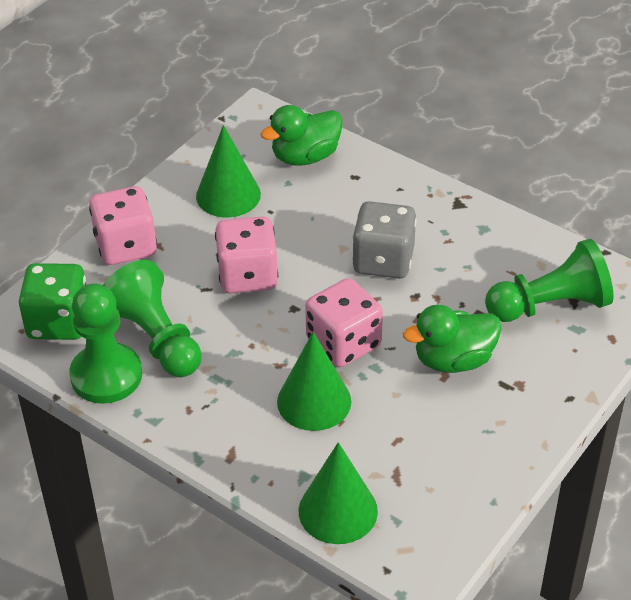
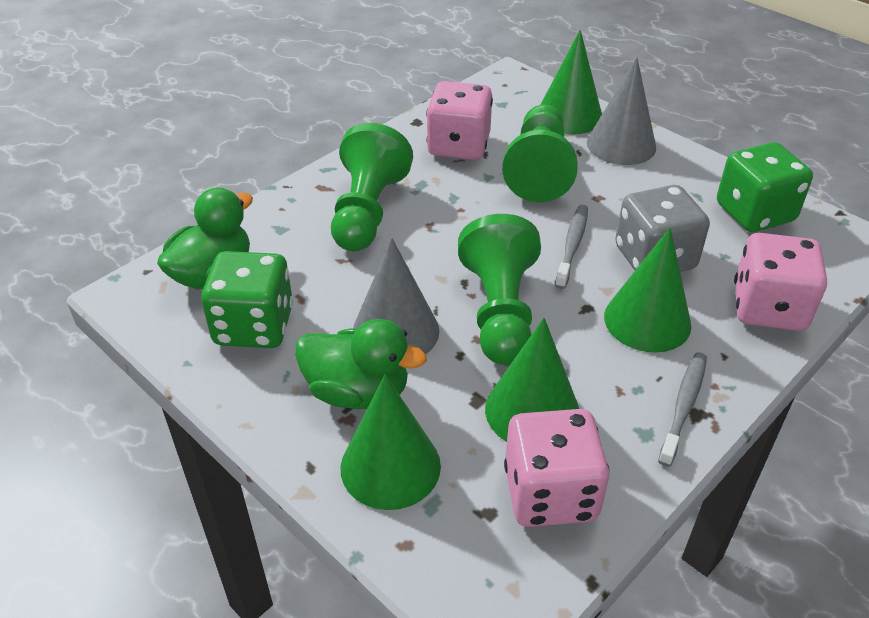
green cone: 3 -> 4
green dice: 1 -> 2
grey cone: 0 -> 2
grey toothbrush: 0 -> 2

